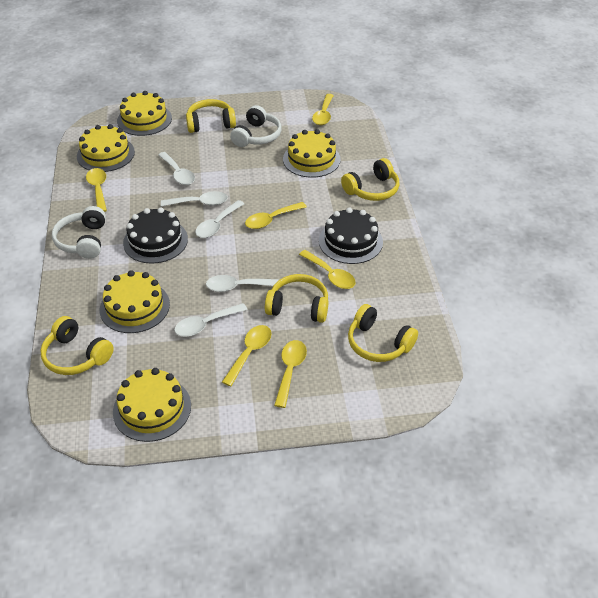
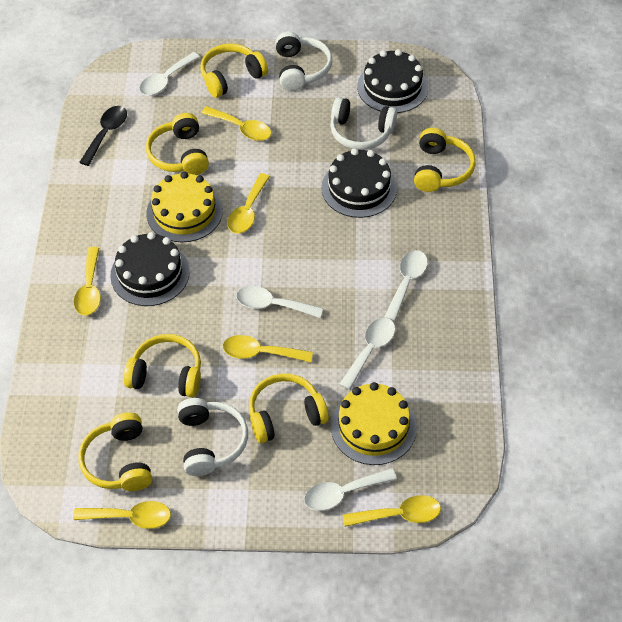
black cake: 2 -> 3
black spoon: 0 -> 1
white headphones: 2 -> 3
yellow cake: 5 -> 2
yellow headphones: 5 -> 6

